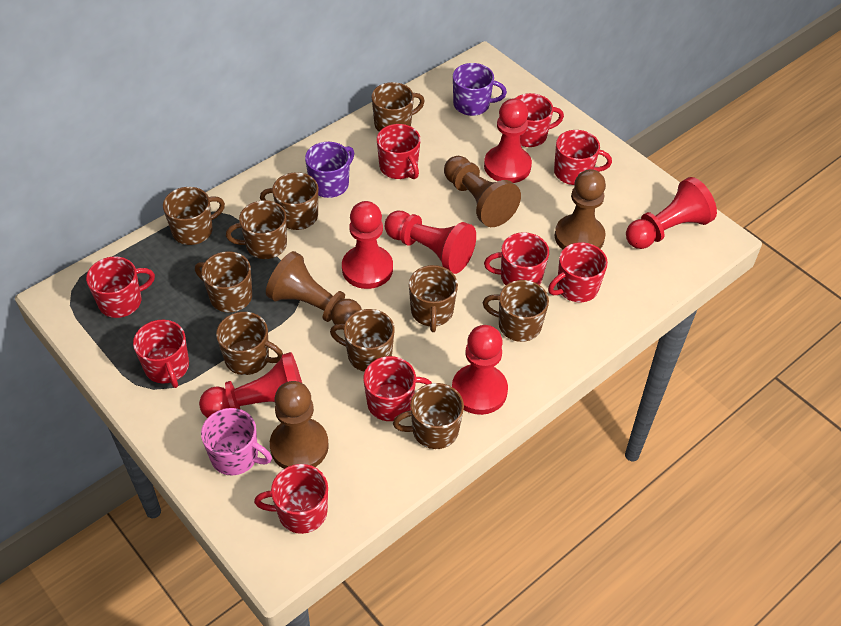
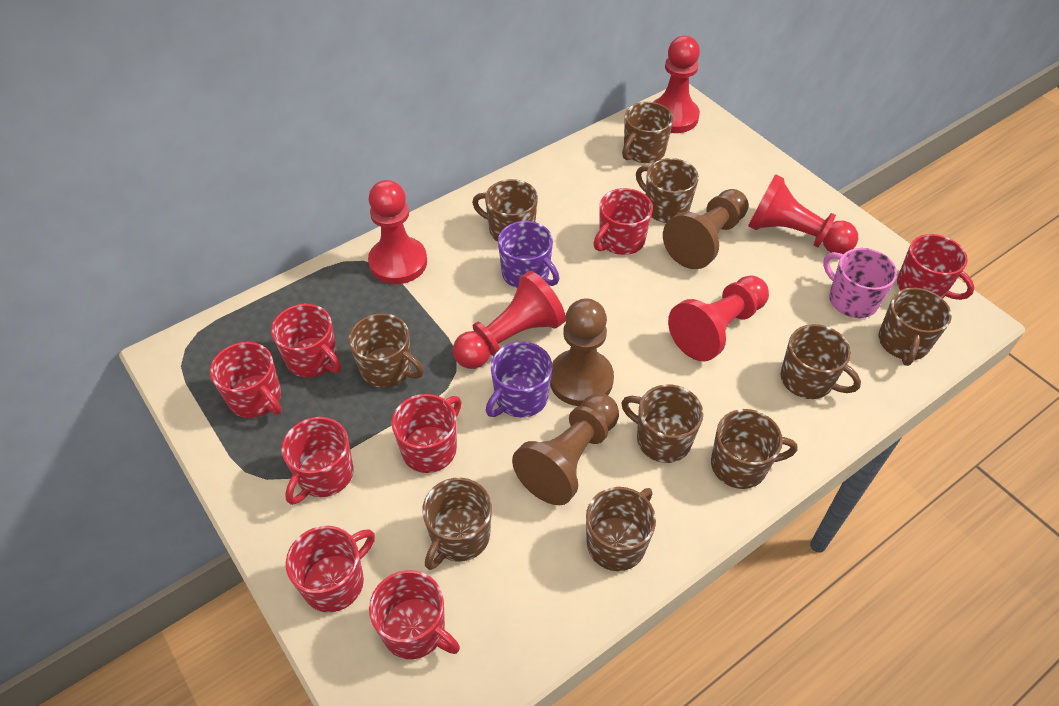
brown pawn: 4 -> 3
red mug: 9 -> 8
red pawn: 6 -> 5

